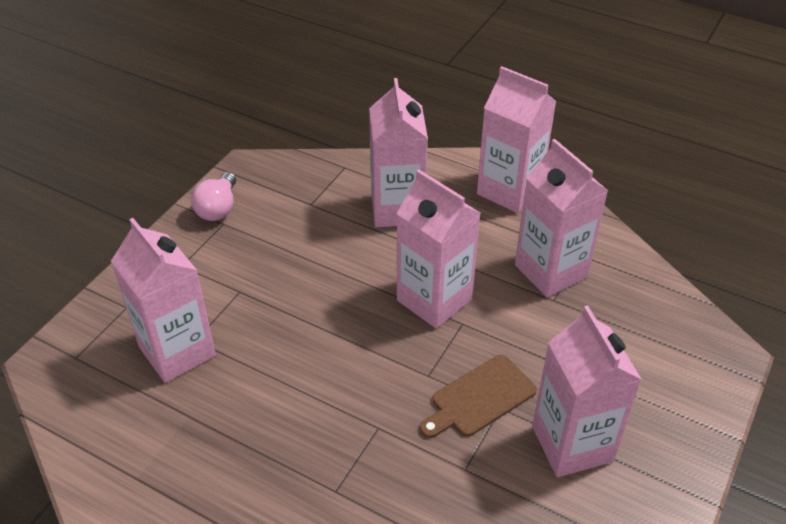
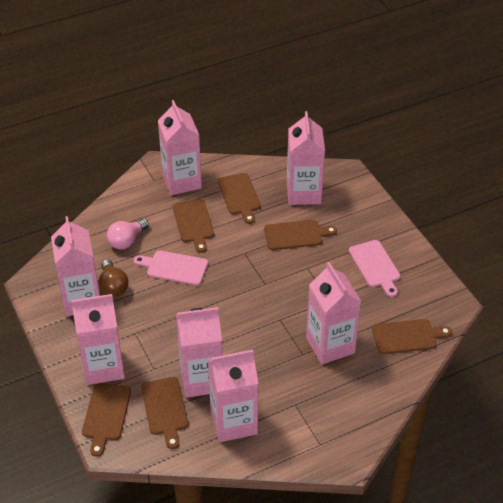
brown cutting board: 1 -> 6
brown light bulb: 0 -> 1
pink carton: 6 -> 7
pink cutting board: 0 -> 2

